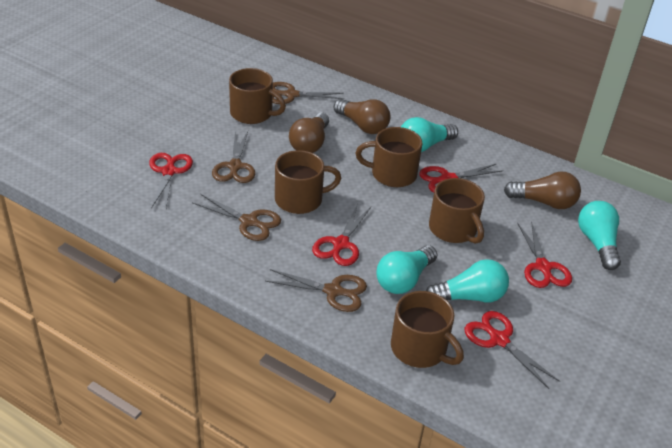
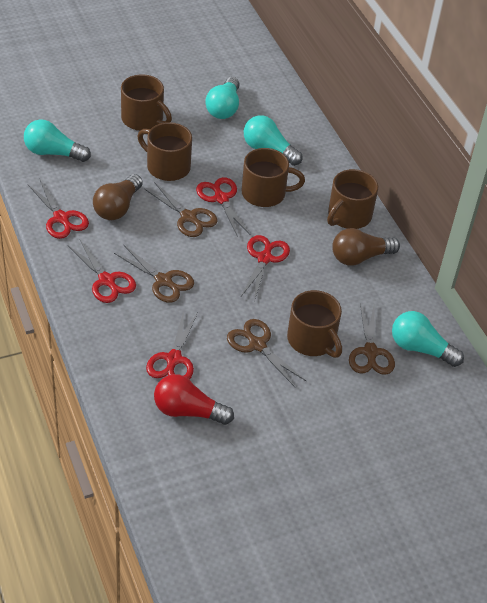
brown light bulb: 3 -> 2
red light bulb: 0 -> 1

